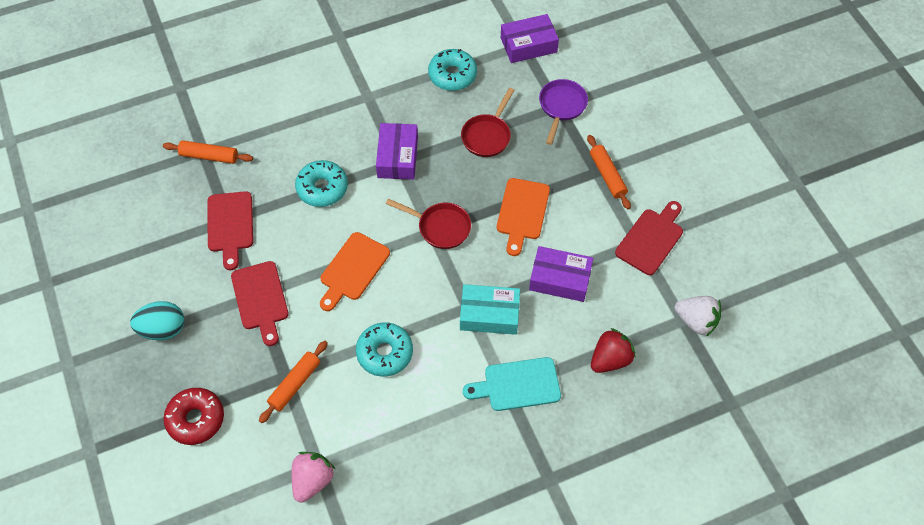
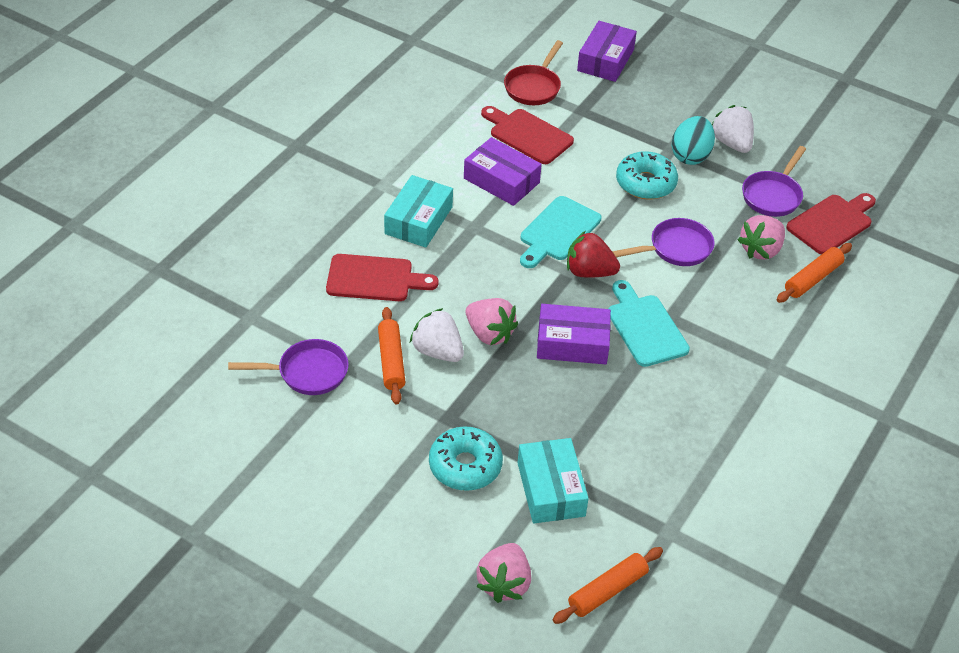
orange cutting board: 2 -> 0
pink strawberry: 1 -> 3
purple pan: 1 -> 3
red donut: 1 -> 0
red pan: 2 -> 1
turquoise box: 1 -> 2
turquoise cutting board: 1 -> 2
turquoise donut: 3 -> 2
white strawberry: 1 -> 2

